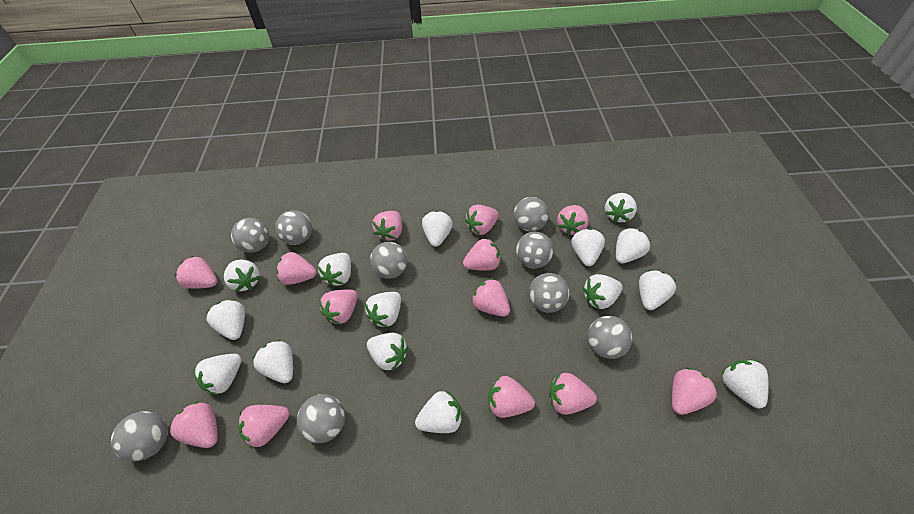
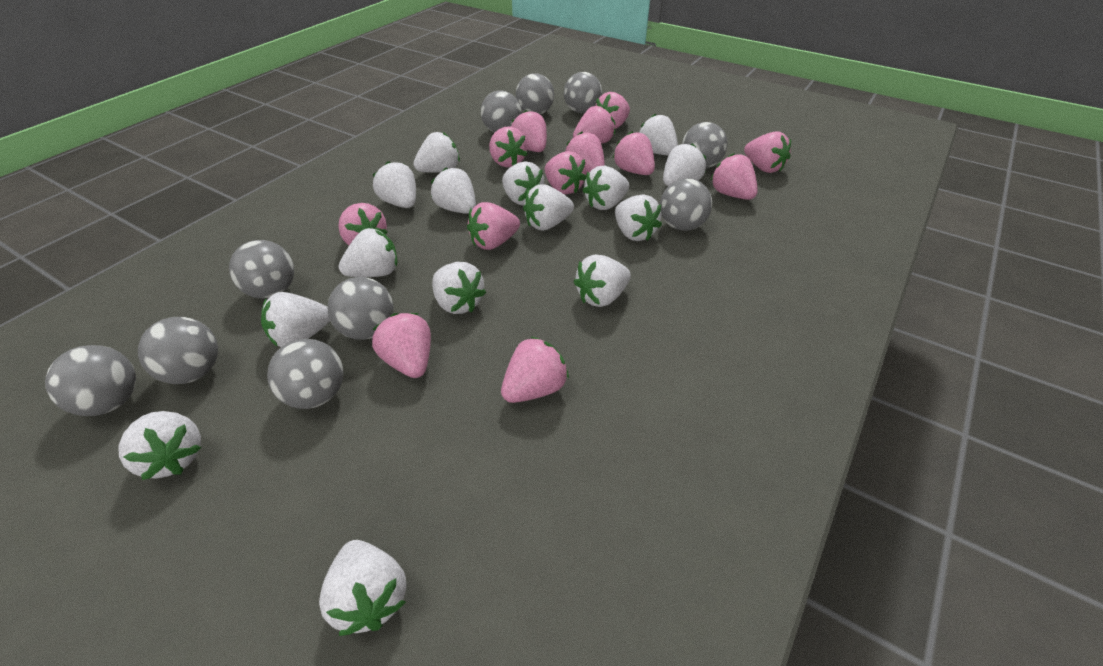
grey ball: 9 -> 10

